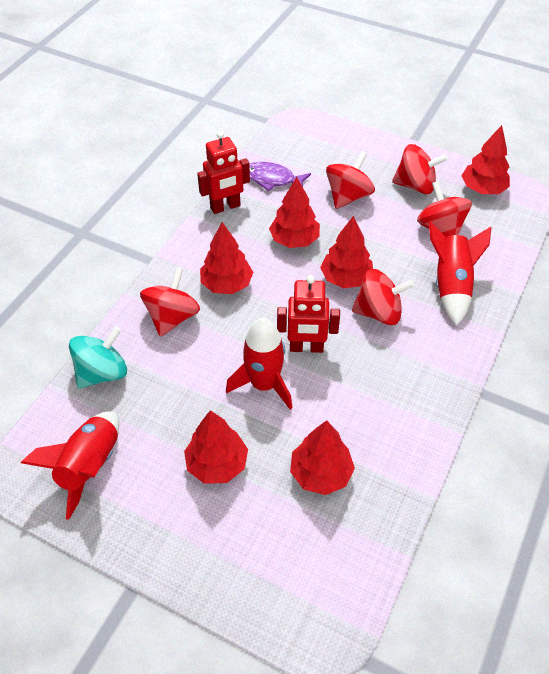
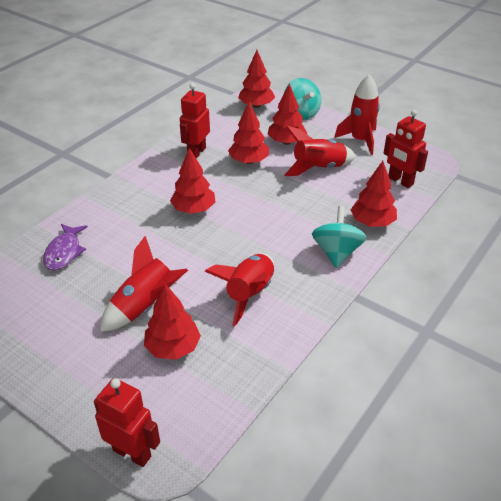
red robot: 2 -> 3
red rocket: 3 -> 4
red spinning top: 5 -> 0
turquoise spinning top: 1 -> 2

